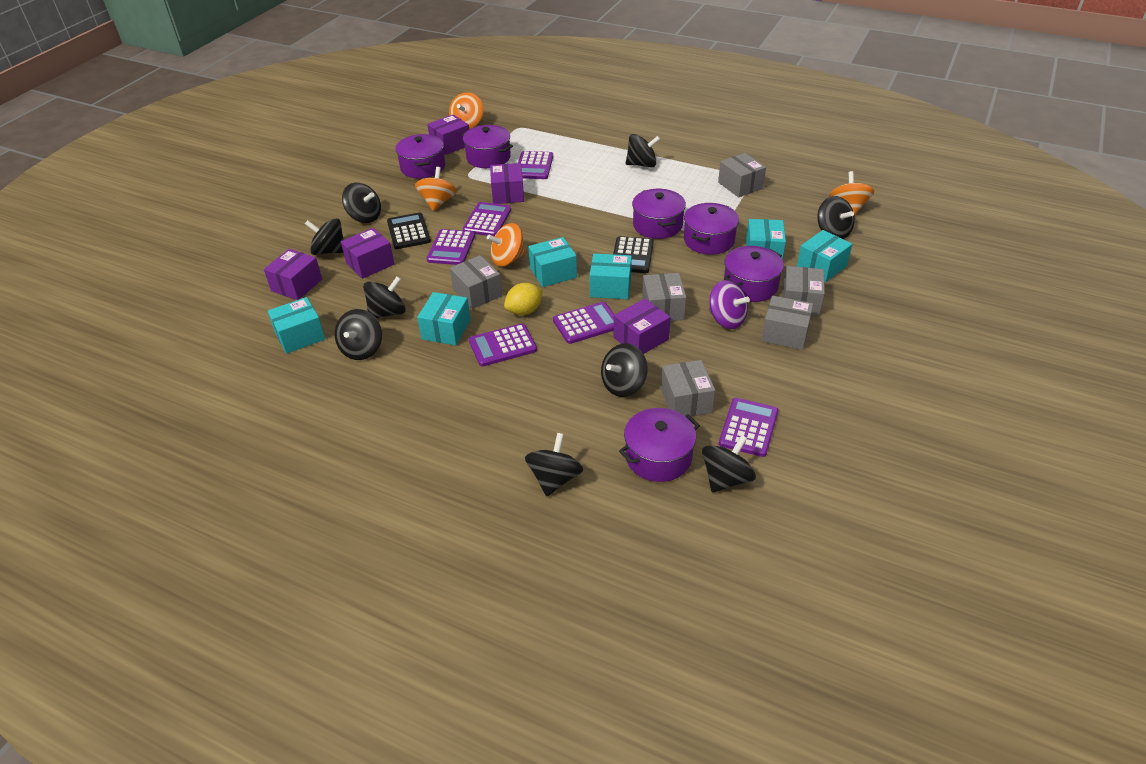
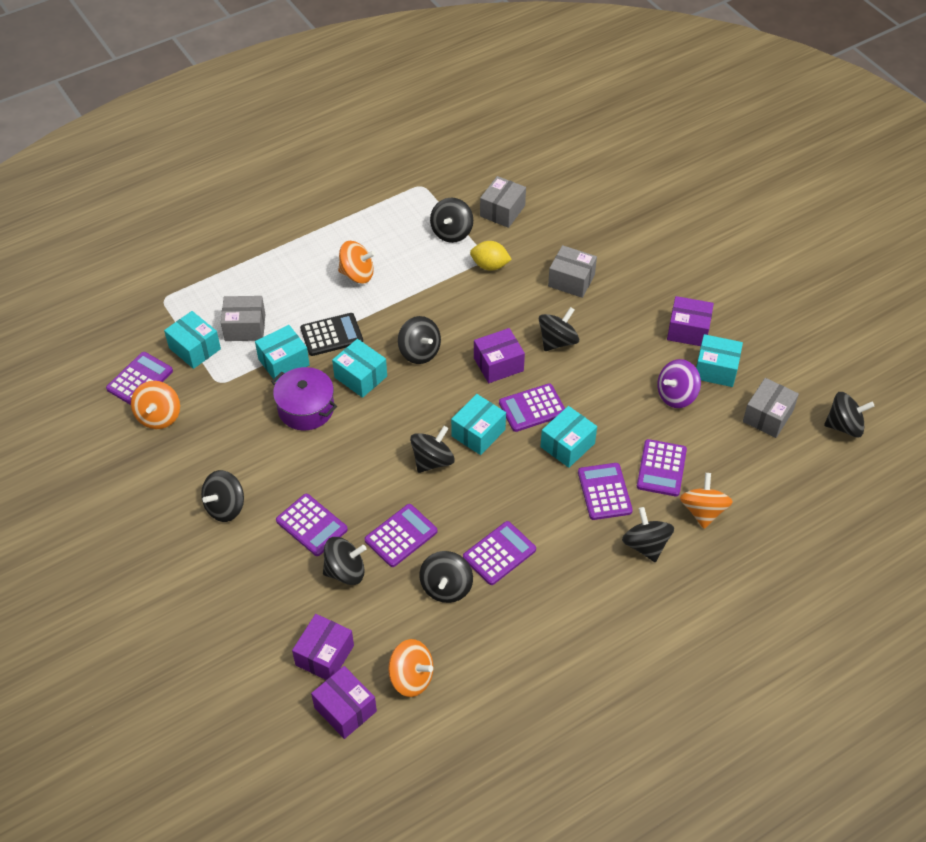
black calculator: 2 -> 1
grey box: 6 -> 4
purple box: 5 -> 4
purple calculator: 6 -> 7
purple pot: 6 -> 1

